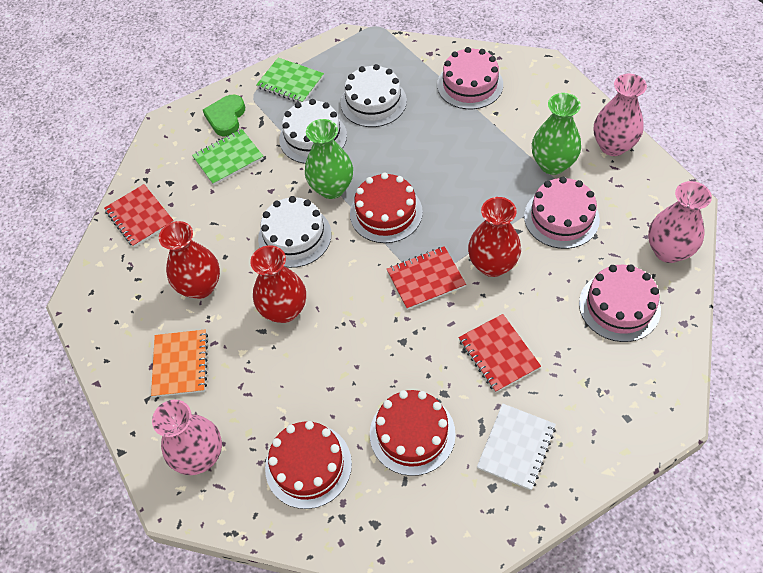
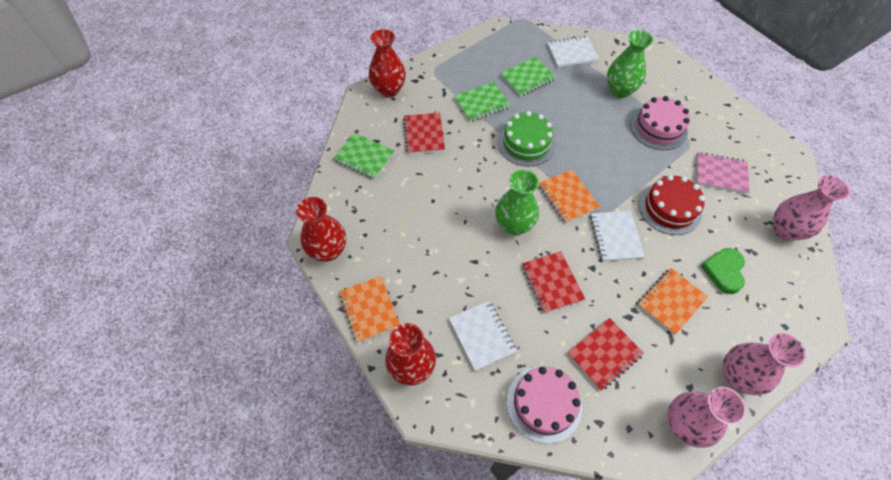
green cake: 0 -> 1
green notebook: 2 -> 3
orange notebook: 1 -> 3
pink cake: 3 -> 2
pink notebook: 0 -> 1
red cake: 3 -> 1
white cake: 3 -> 0
white notebook: 1 -> 3

